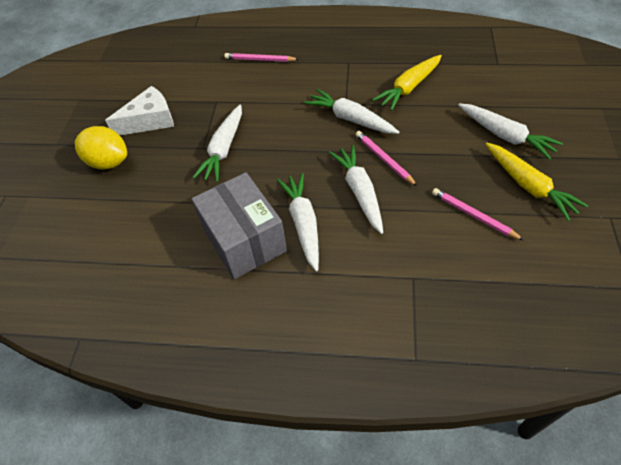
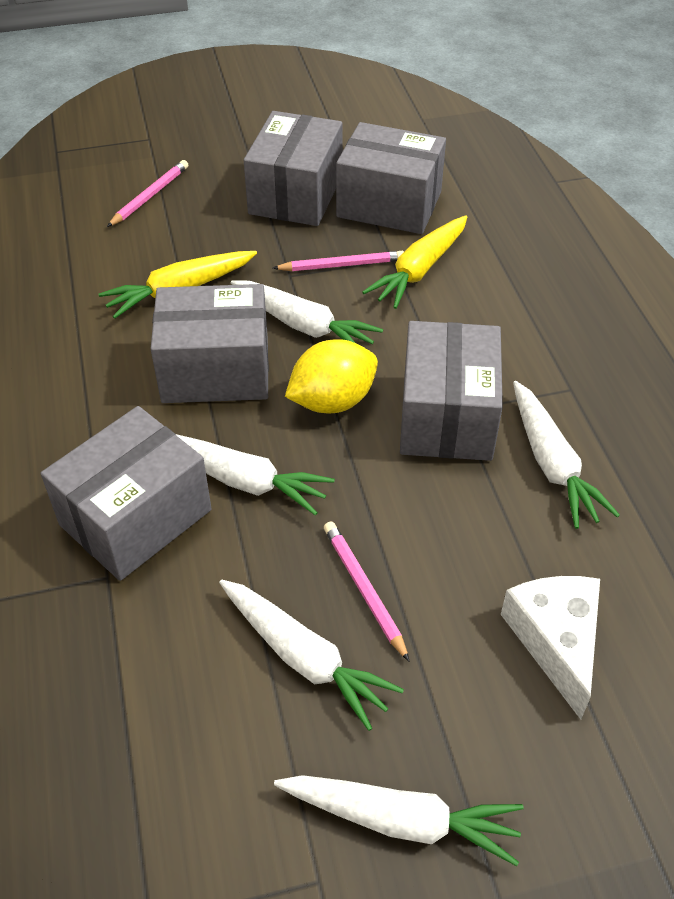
grey box: 1 -> 5

